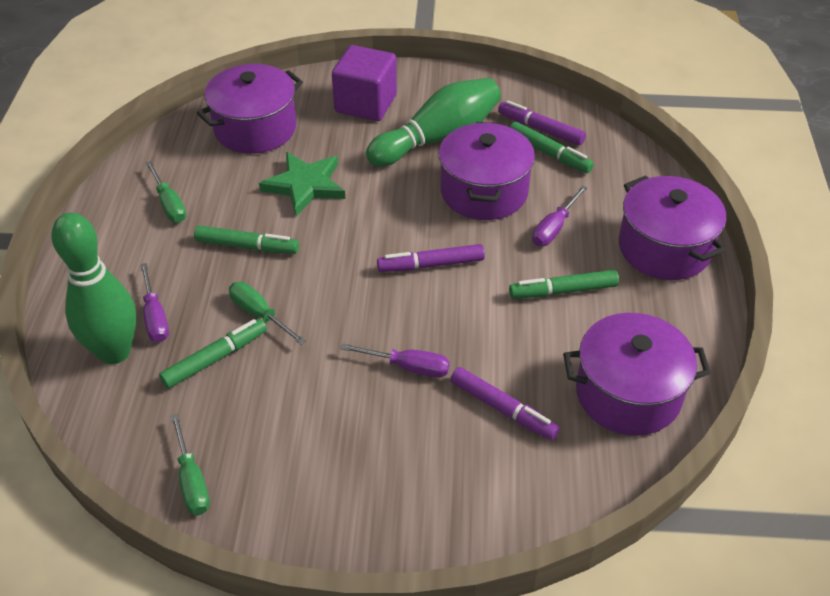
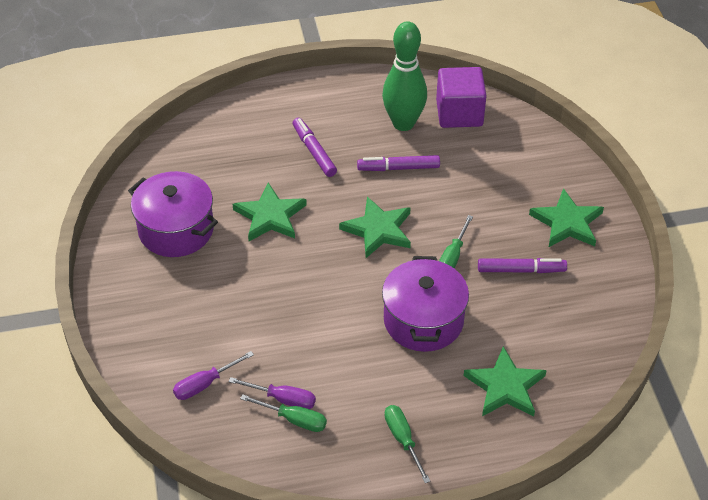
green bowling pin: 2 -> 1
green marker: 4 -> 0
green star: 1 -> 4
purple pot: 4 -> 2
purple screwdriver: 3 -> 2

